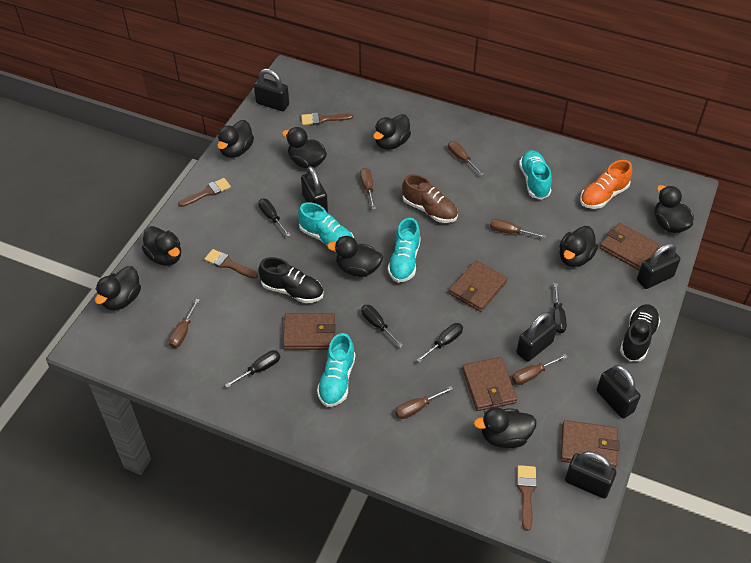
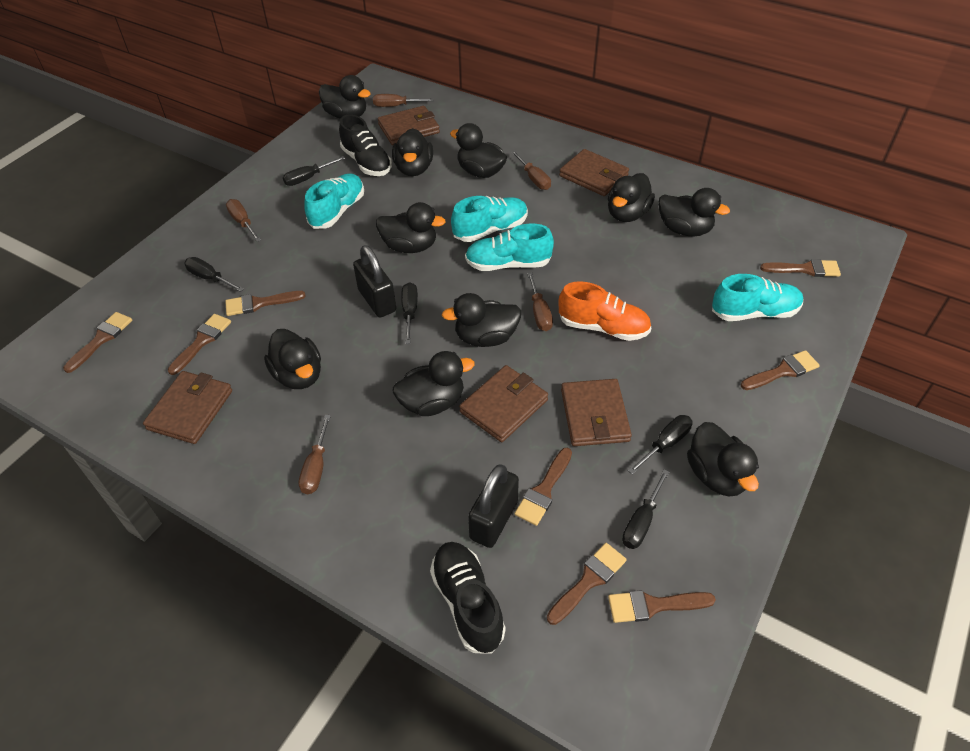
black duck: 9 -> 10
black padlock: 6 -> 2
brown brush: 4 -> 8
brown screwdriver: 6 -> 5
brown shoe: 1 -> 0

